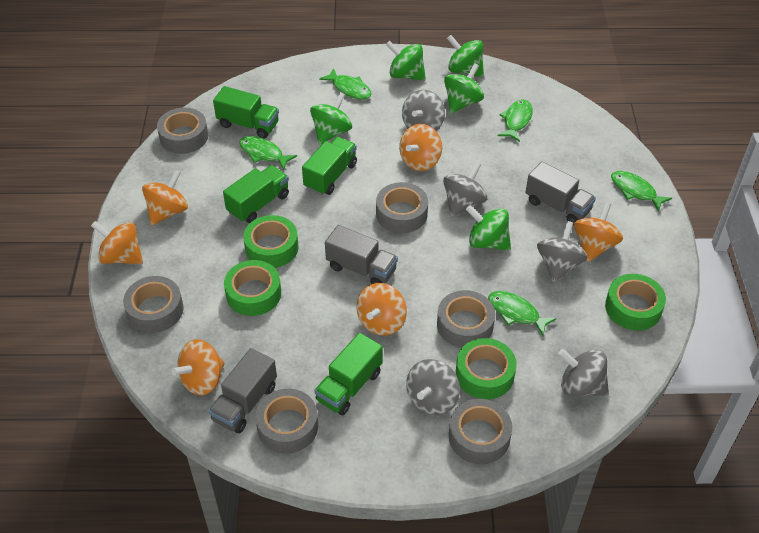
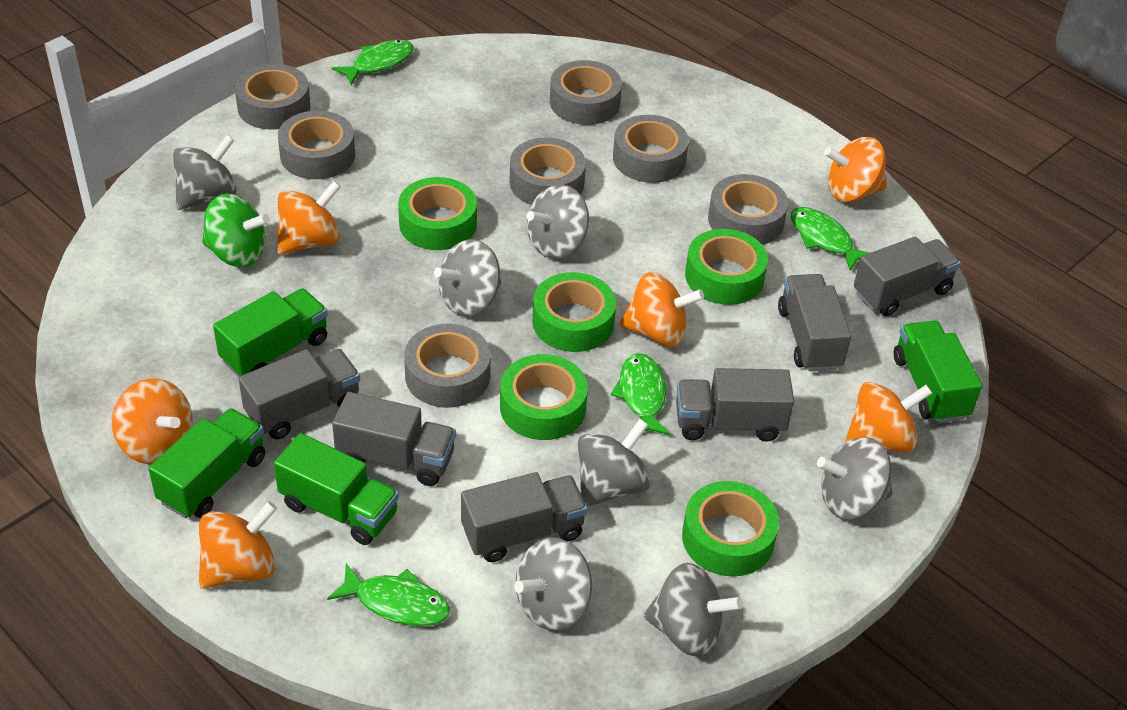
green fish: 5 -> 4
green spinning top: 5 -> 1
green tape: 4 -> 5
grey spinning top: 5 -> 7
grey tape: 6 -> 7
grey truck: 3 -> 6

